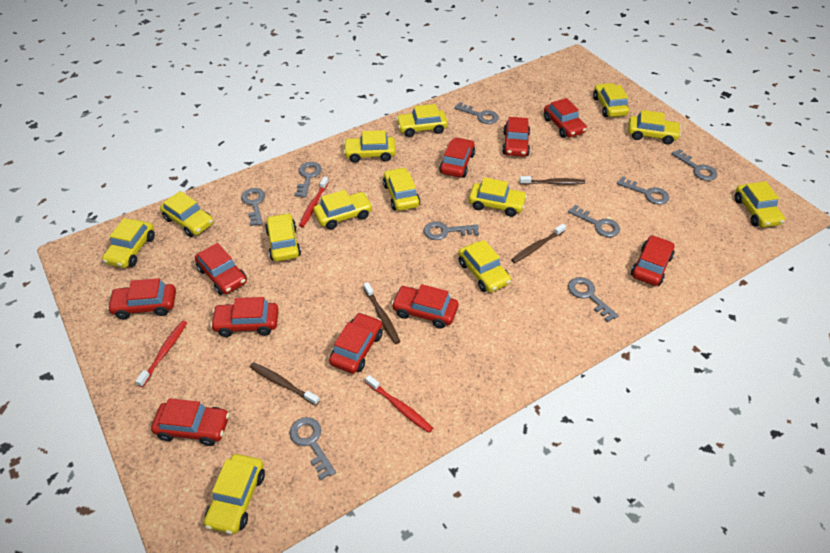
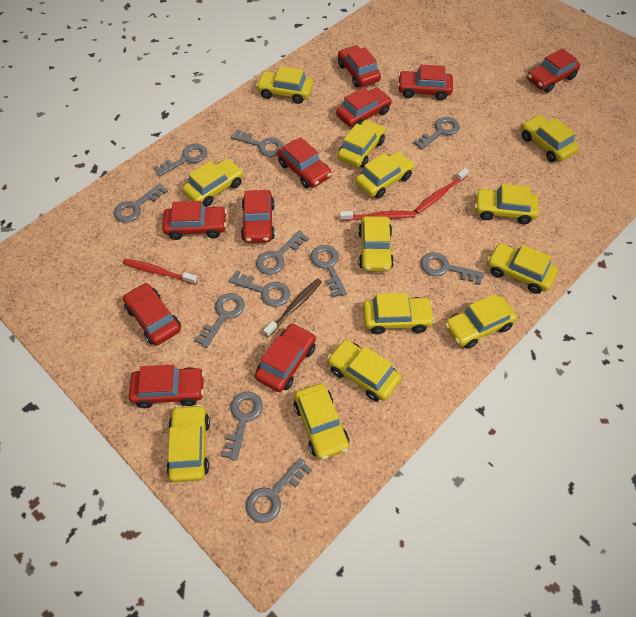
brown toothbrush: 4 -> 1
grey key: 9 -> 11

